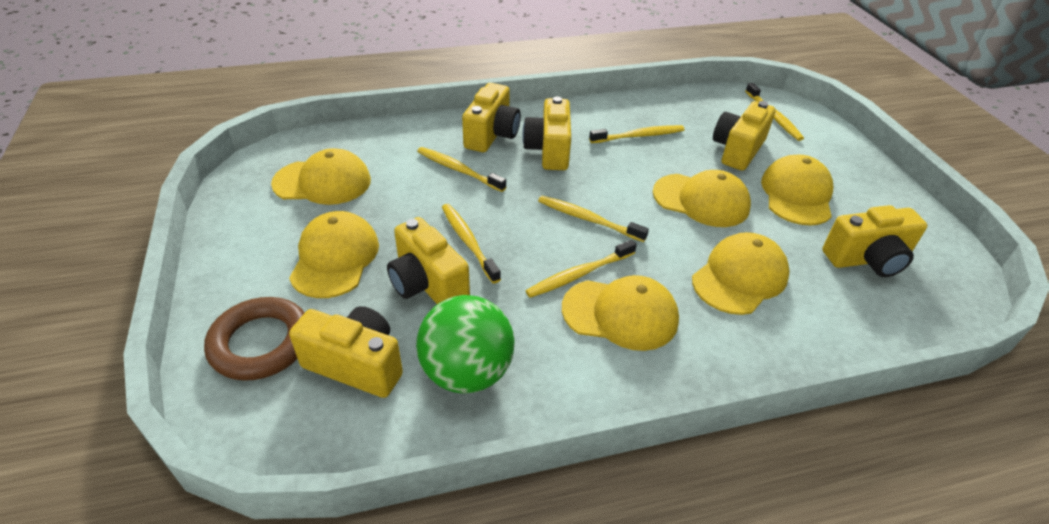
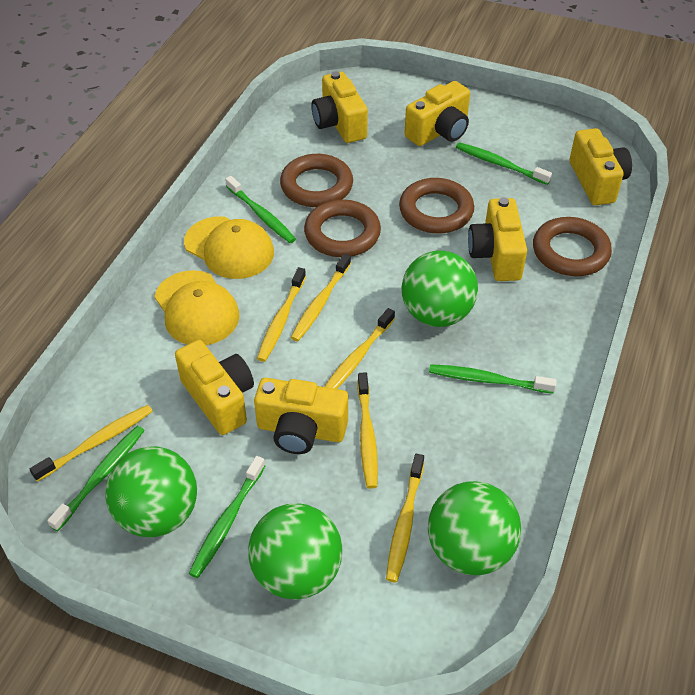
brown ring: 1 -> 4
green ball: 1 -> 4
green toothbrush: 0 -> 5
yellow cap: 6 -> 2

